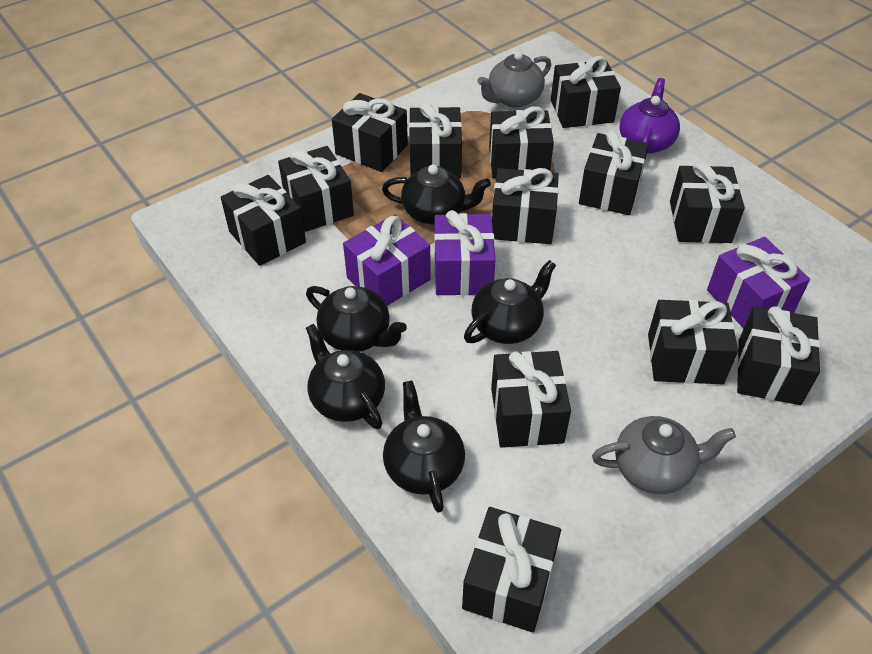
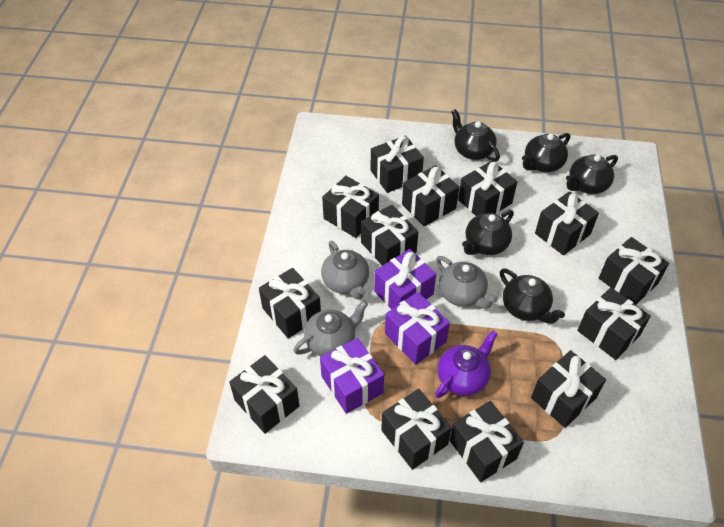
grey teapot: 2 -> 3

